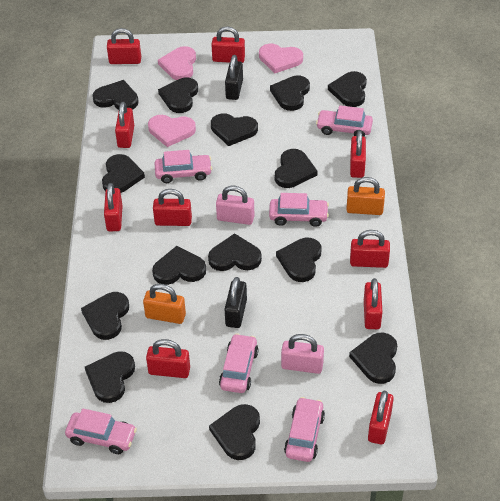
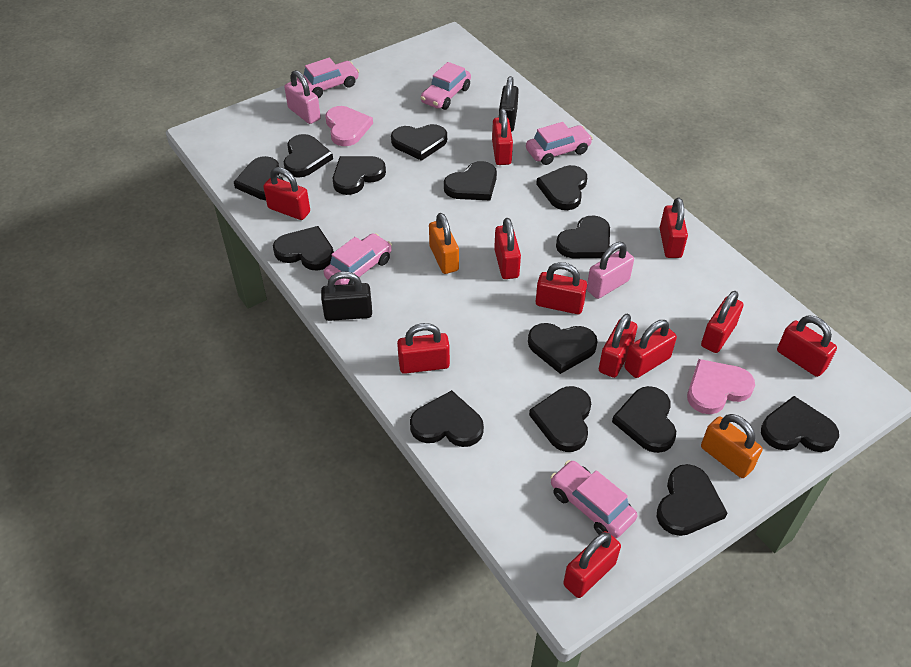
pink car: 6 -> 5
pink heart: 3 -> 2
red padlock: 10 -> 11

